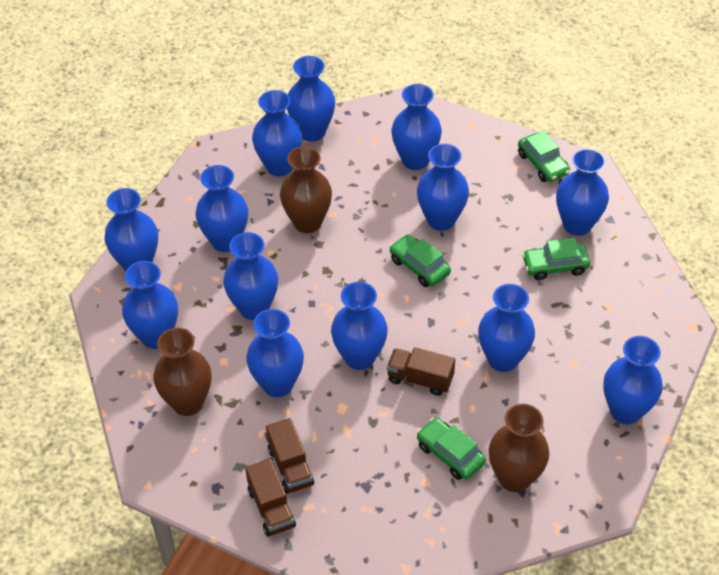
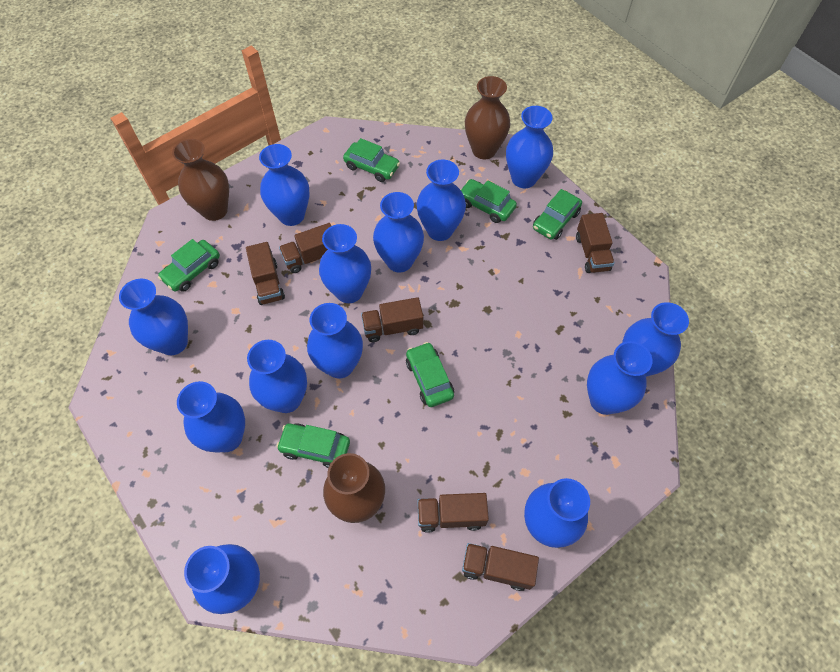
brown truck: 3 -> 6
green car: 4 -> 6

